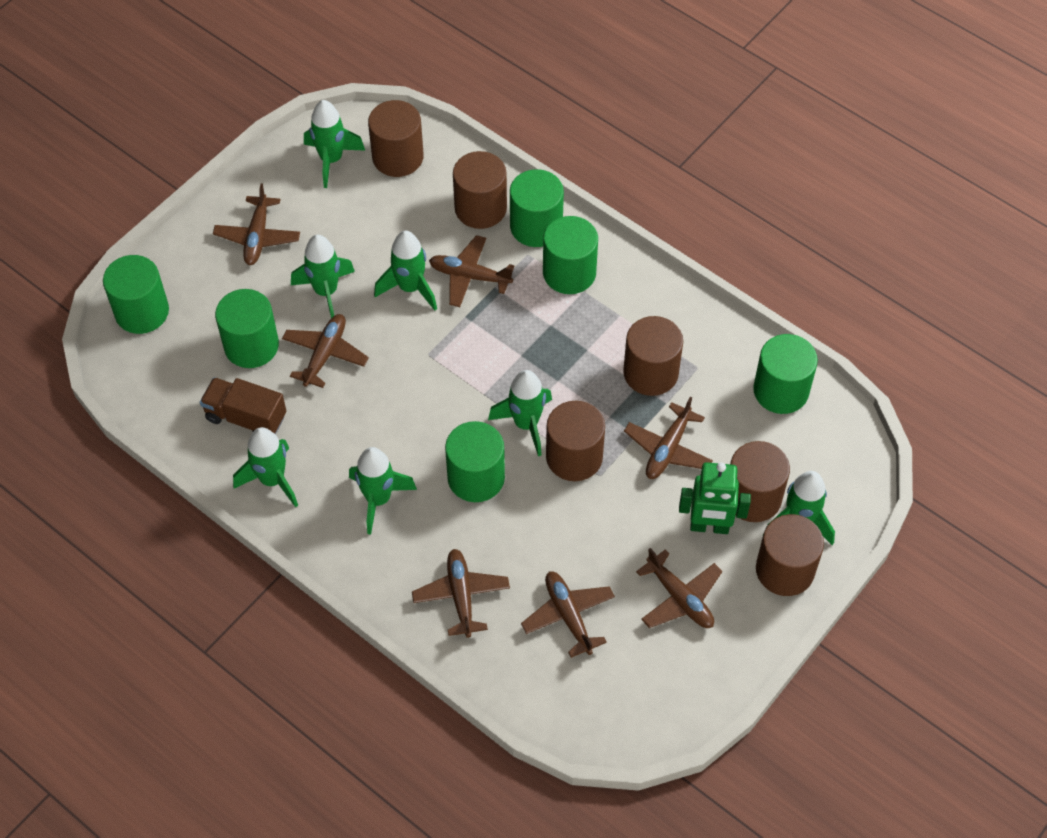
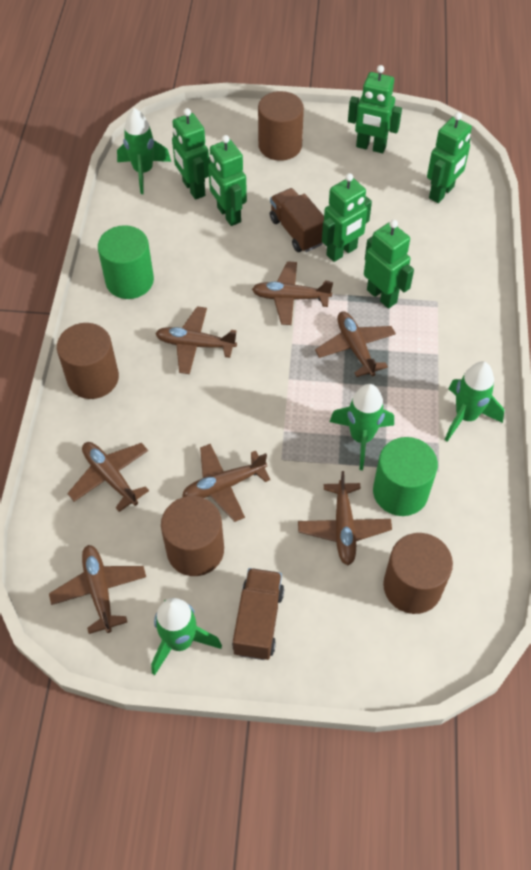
brown cylinder: 6 -> 4
brown truck: 1 -> 2
green cylinder: 6 -> 2
green robot: 1 -> 6
green rocket: 7 -> 4

